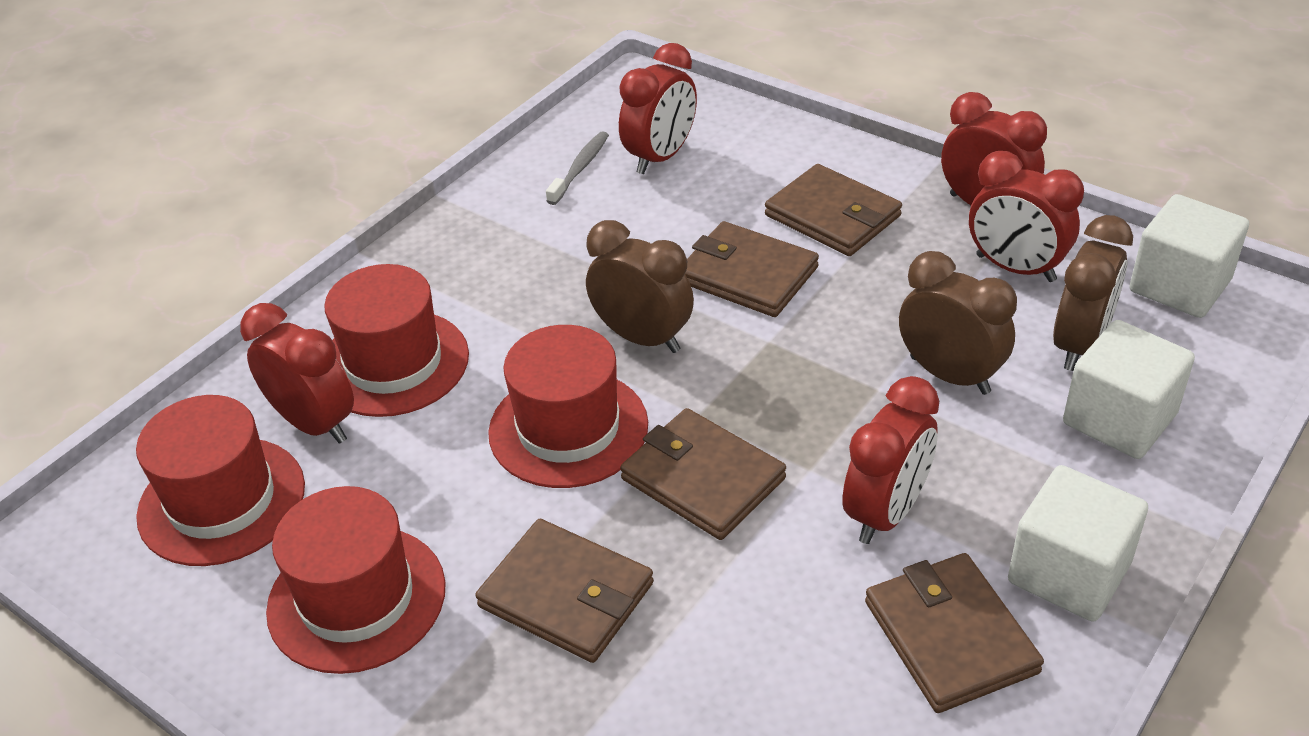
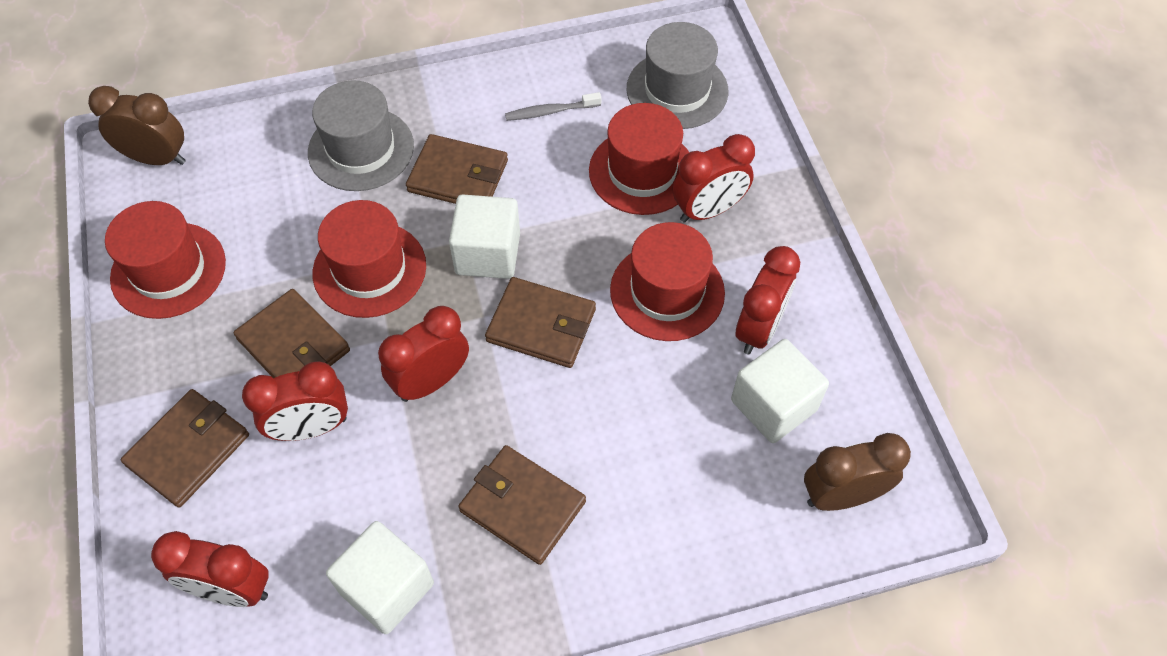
brown clock: 3 -> 2
grey hat: 0 -> 2

